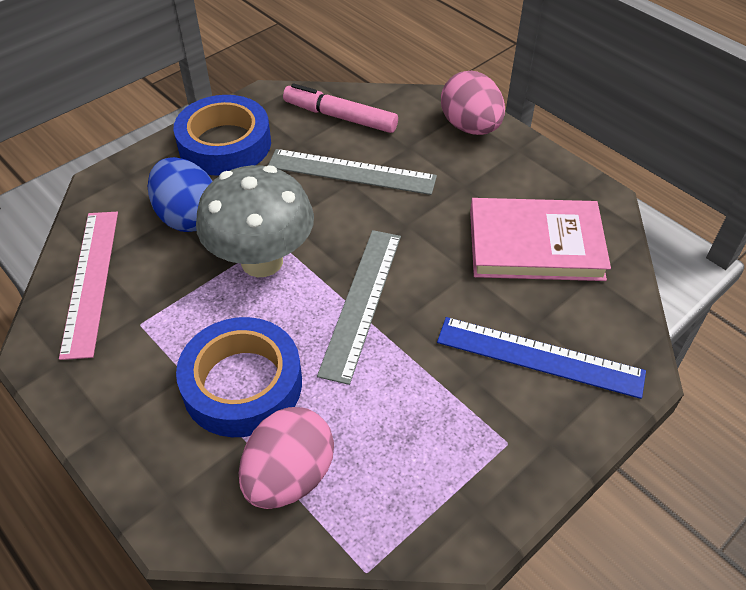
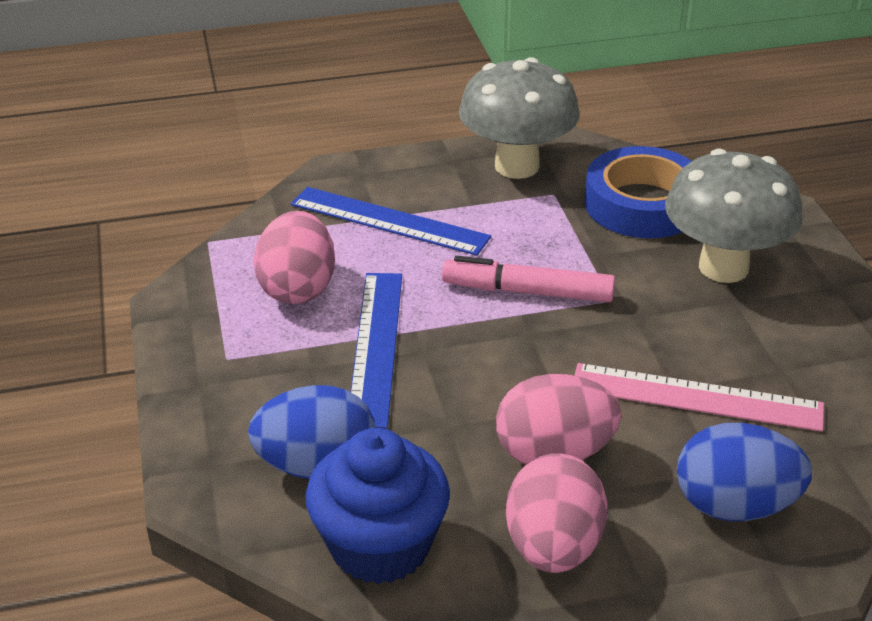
blue cupcake: 0 -> 1
blue egg: 1 -> 2
blue ruler: 1 -> 2
blue tape: 2 -> 1
grey mushroom: 1 -> 2
grey ruler: 2 -> 0
pink book: 1 -> 0
pink egg: 2 -> 3

